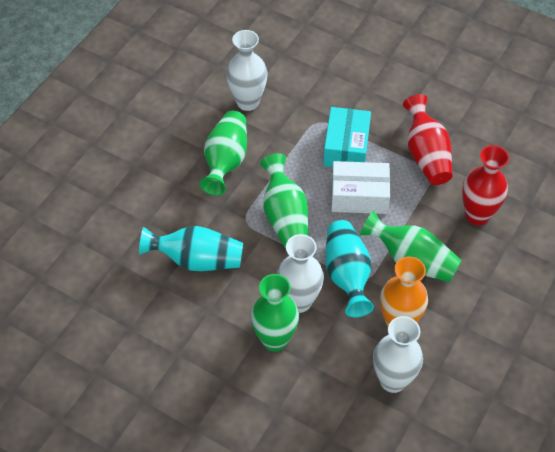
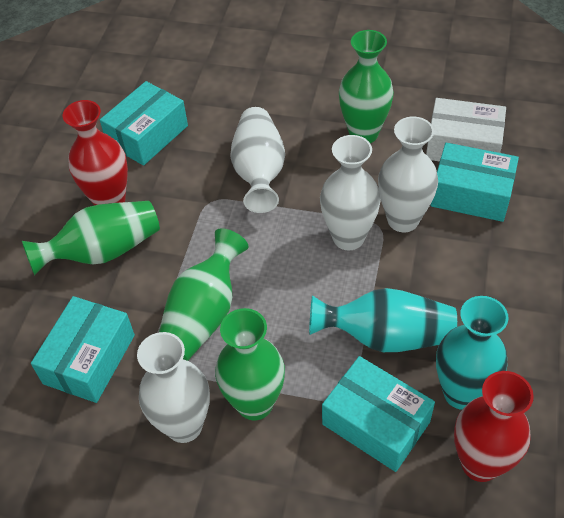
orange vase: 1 -> 0
turquoise box: 1 -> 4
white vase: 3 -> 4

